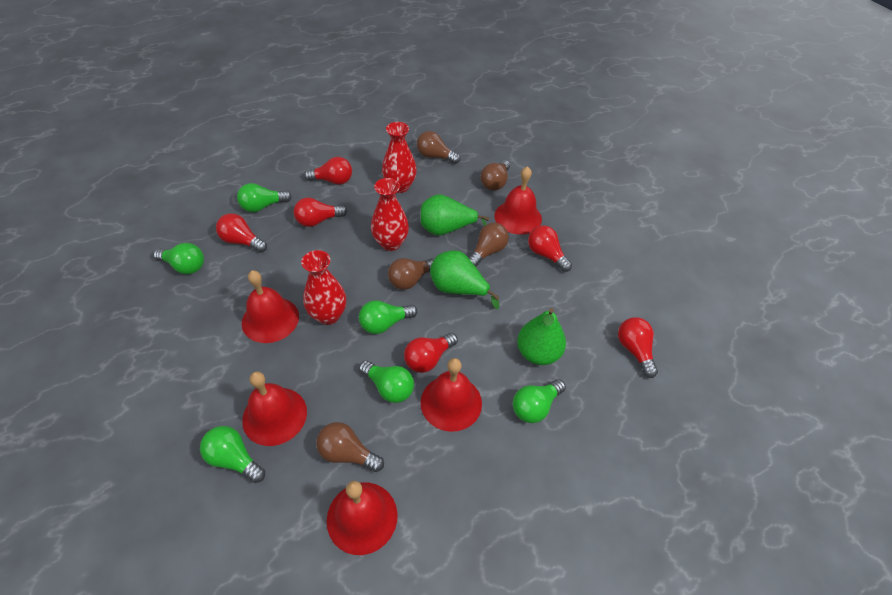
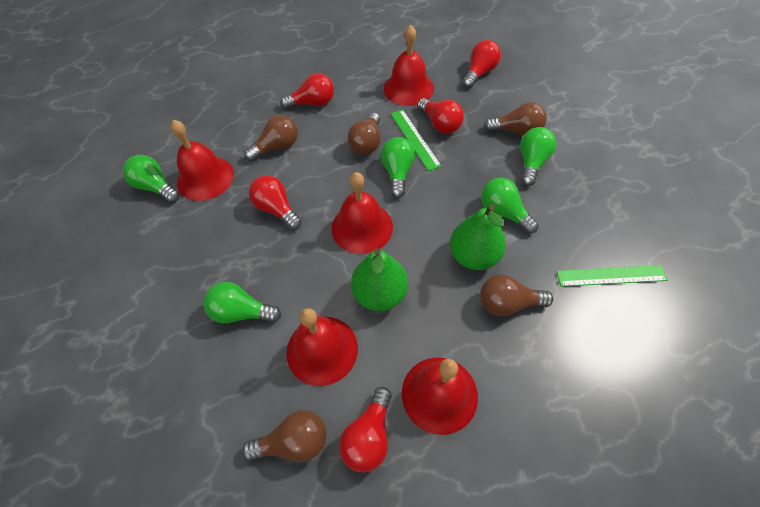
green light bulb: 6 -> 5
green pear: 3 -> 2
green ruler: 0 -> 2
red light bulb: 6 -> 5
red vase: 3 -> 0

